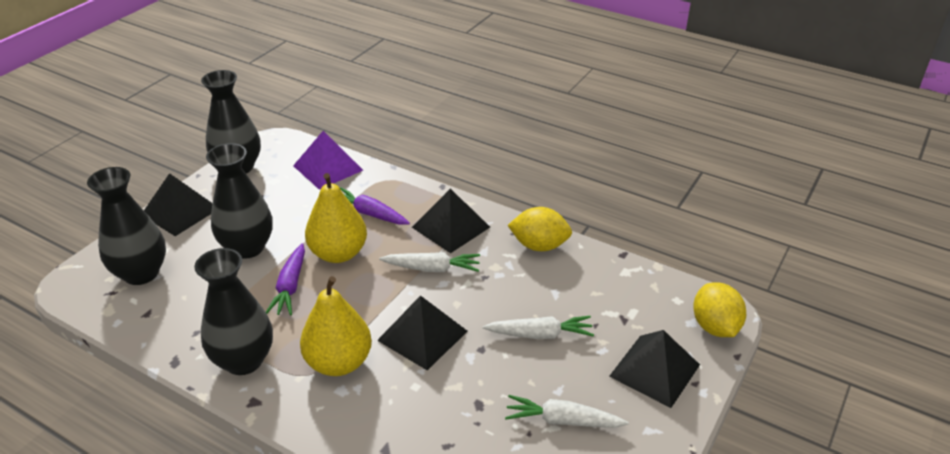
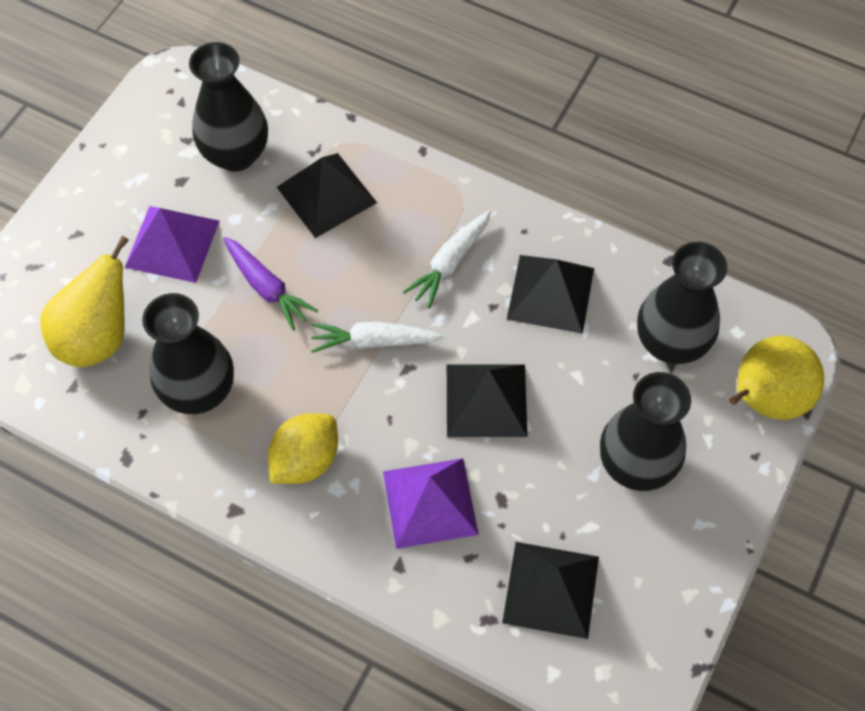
purple carrot: 2 -> 1
purple pyramid: 1 -> 2
white carrot: 3 -> 2
yellow lemon: 2 -> 1

